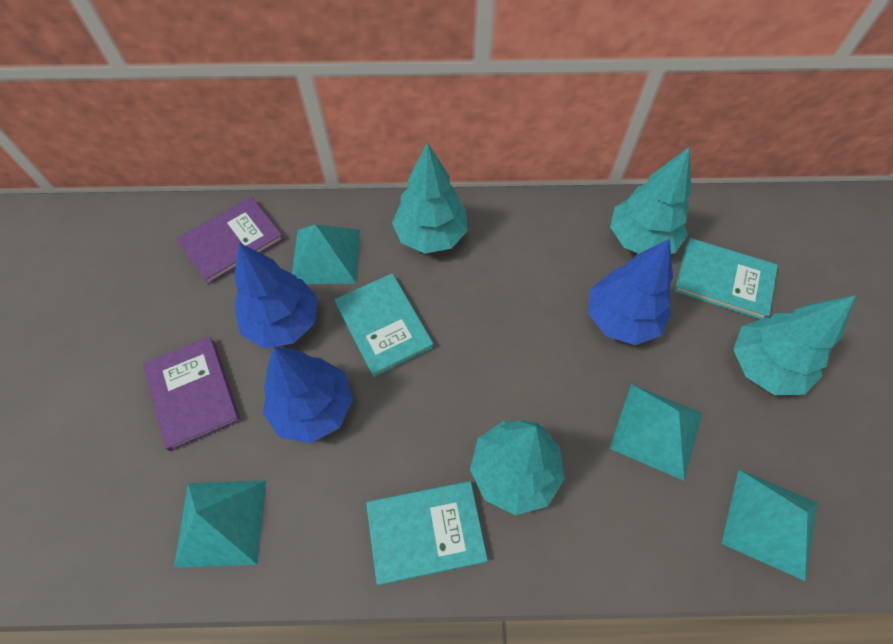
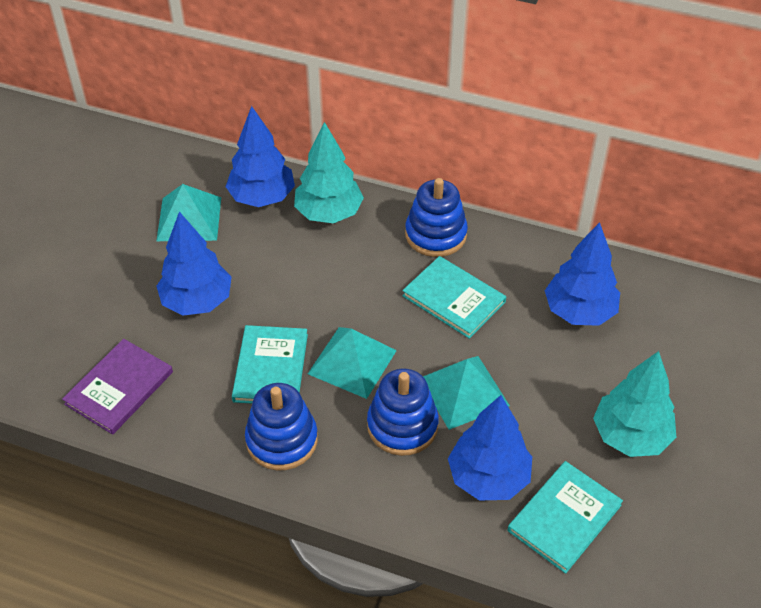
blue stacking toy: 0 -> 3
blue tree: 3 -> 4
purple book: 2 -> 1
turquoise pyramid: 4 -> 3
turquoise tree: 4 -> 2

